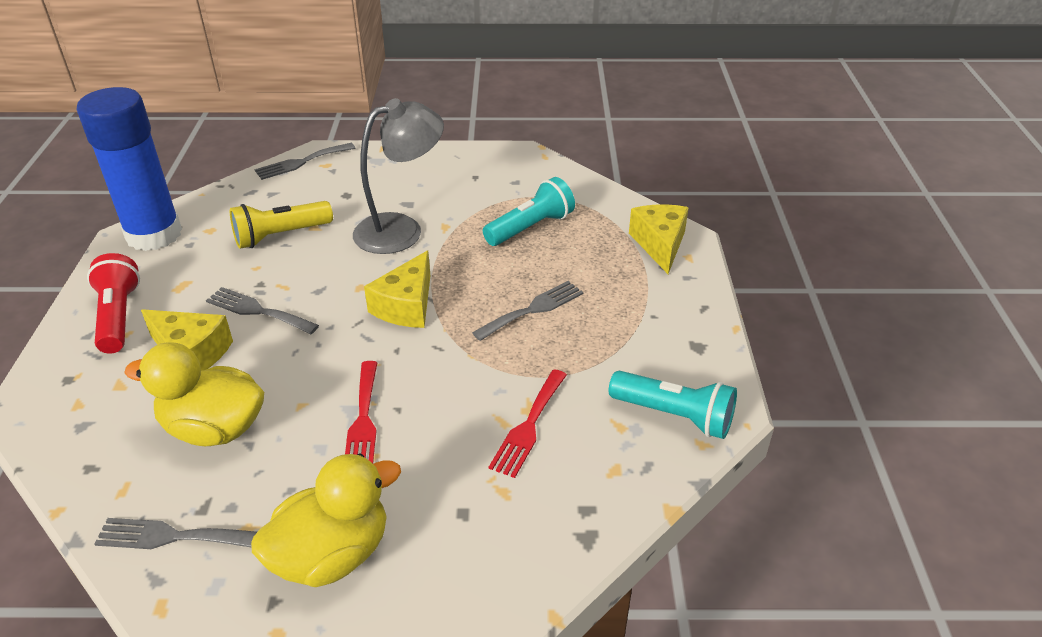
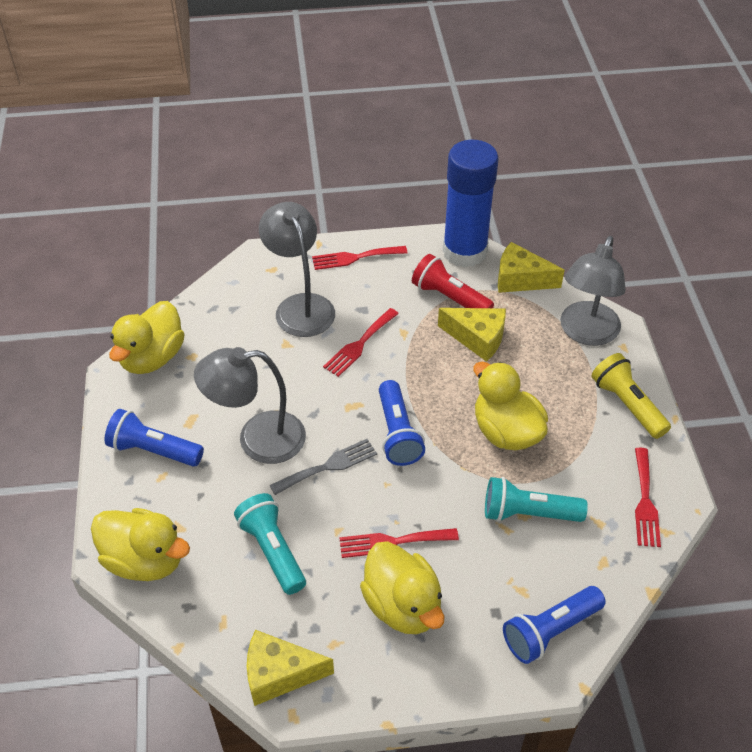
blue flashlight: 0 -> 3
grey fork: 4 -> 1
grey lamp: 1 -> 3
red fork: 2 -> 4
yellow duck: 2 -> 4

